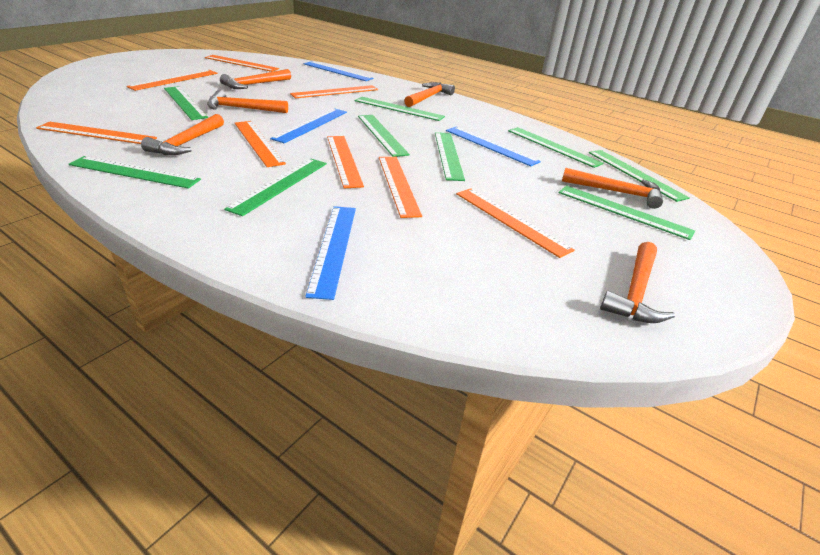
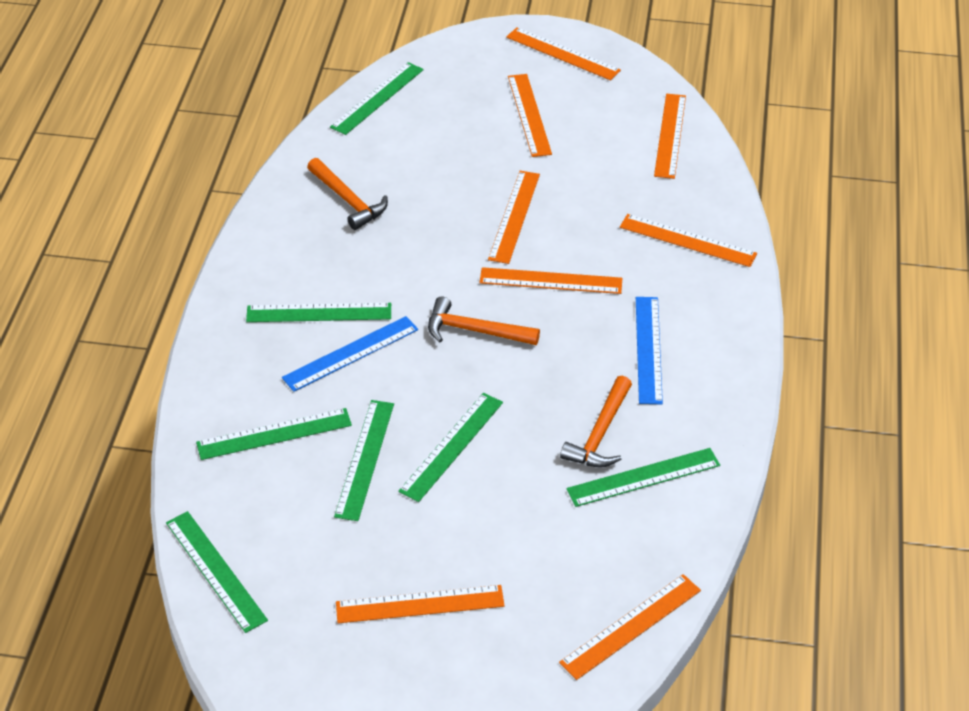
blue ruler: 4 -> 2
green ruler: 9 -> 7
orange hammer: 6 -> 3

